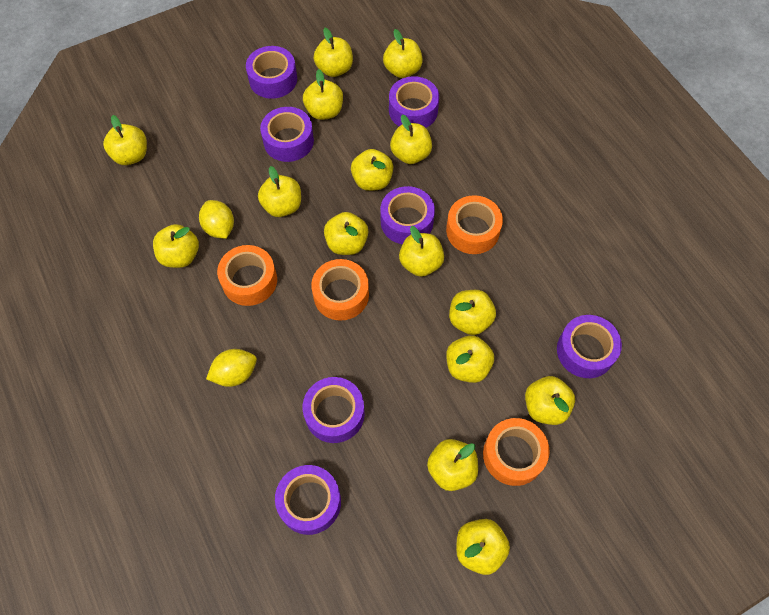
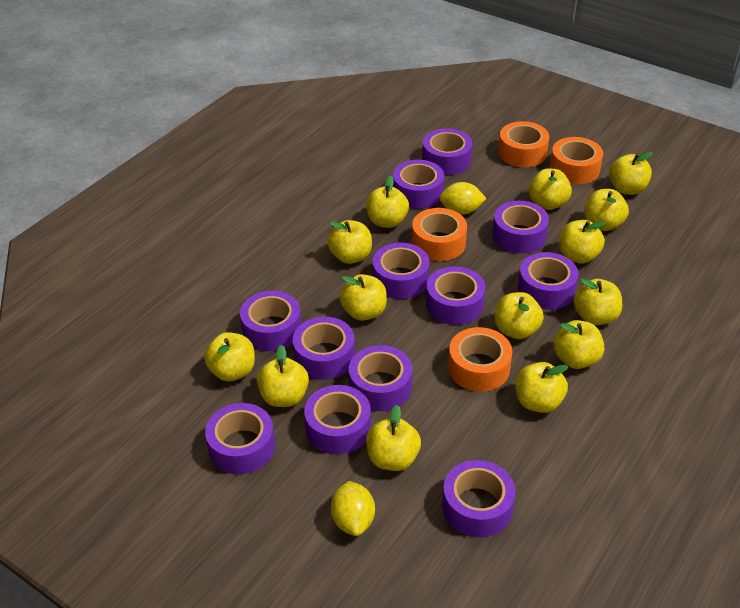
purple tape: 7 -> 12
yellow apple: 15 -> 14

